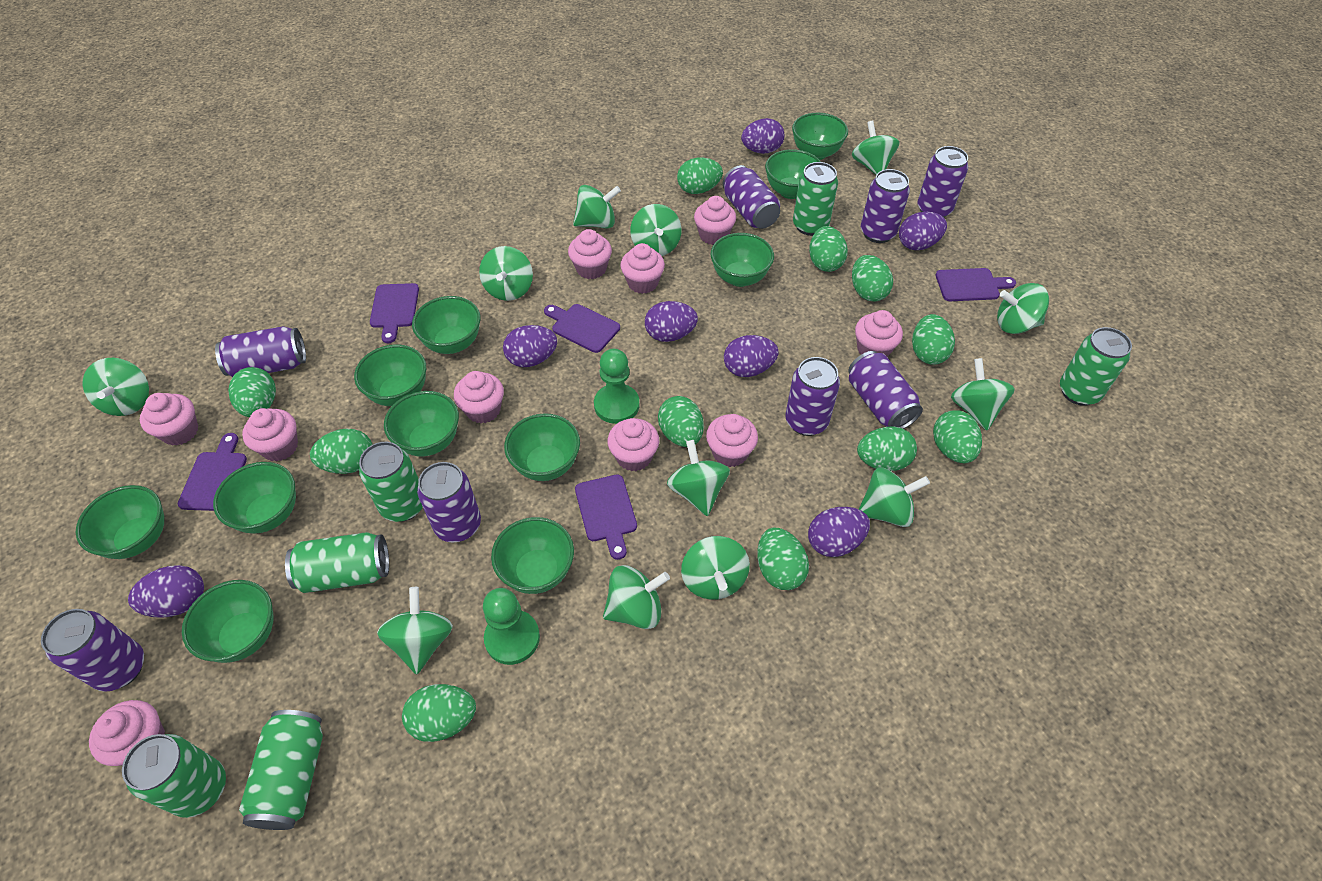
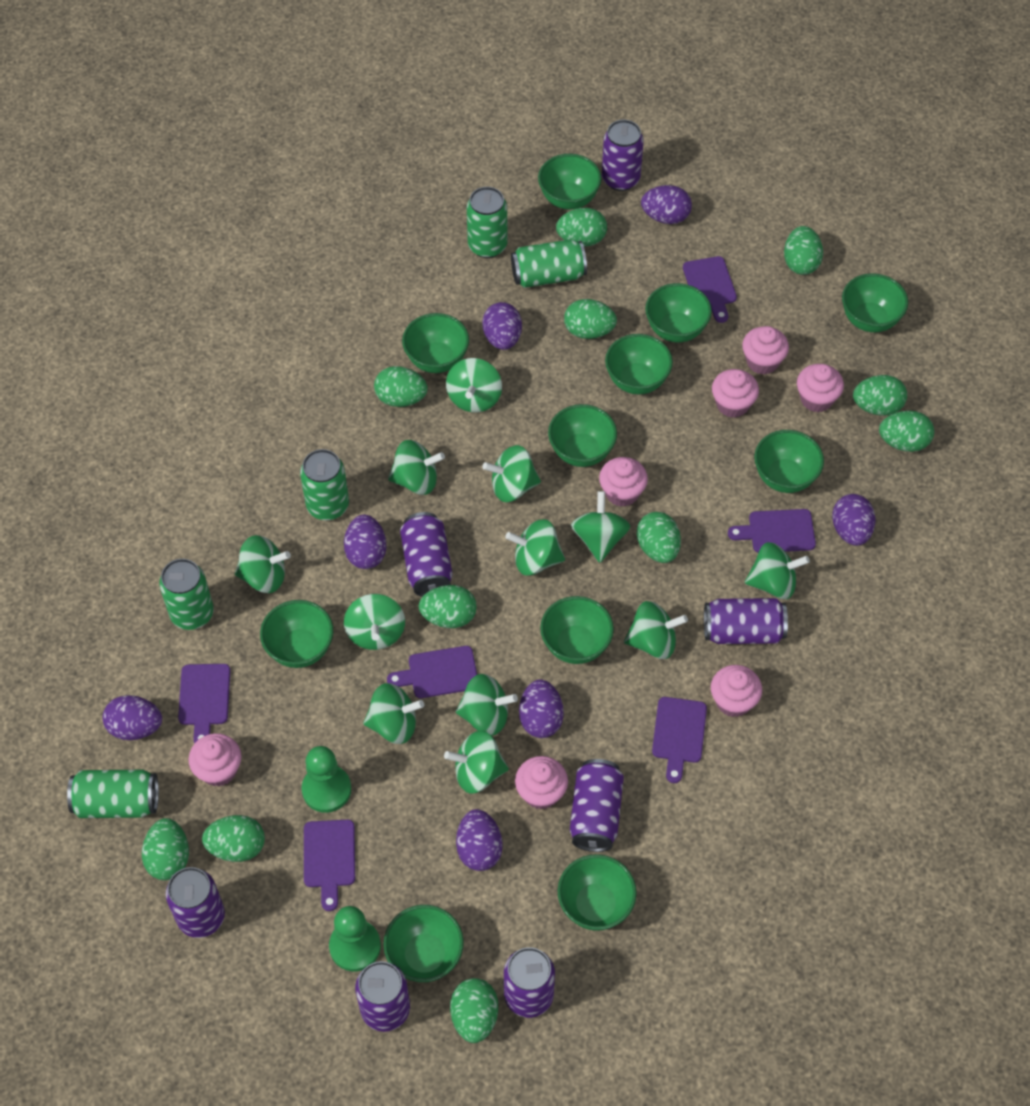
green can: 6 -> 5
pink cupcake: 10 -> 7
purple can: 8 -> 7
purple cutting board: 5 -> 6

